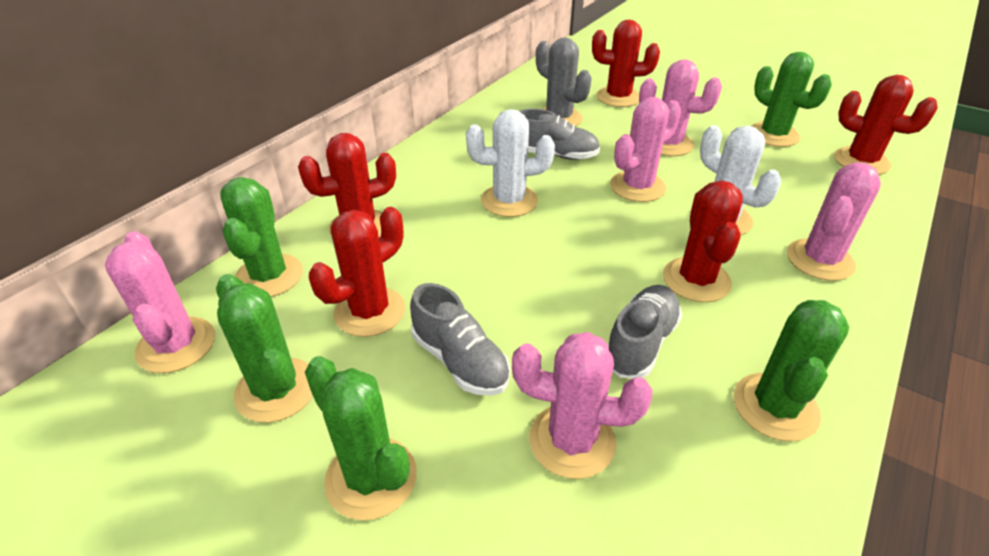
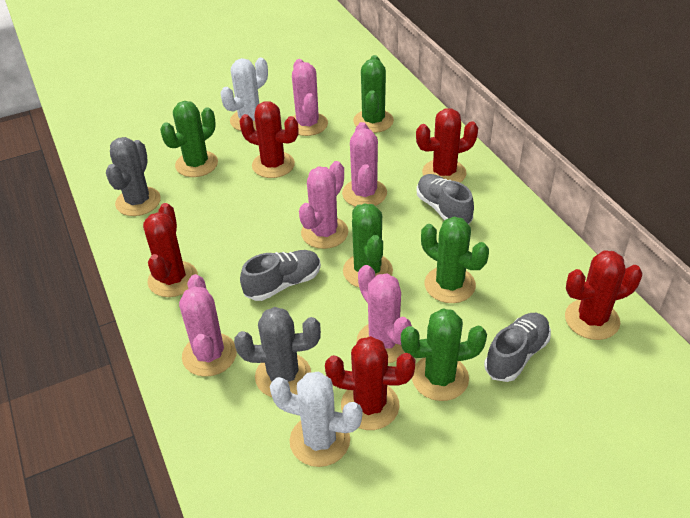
grey cactus: 1 -> 2

